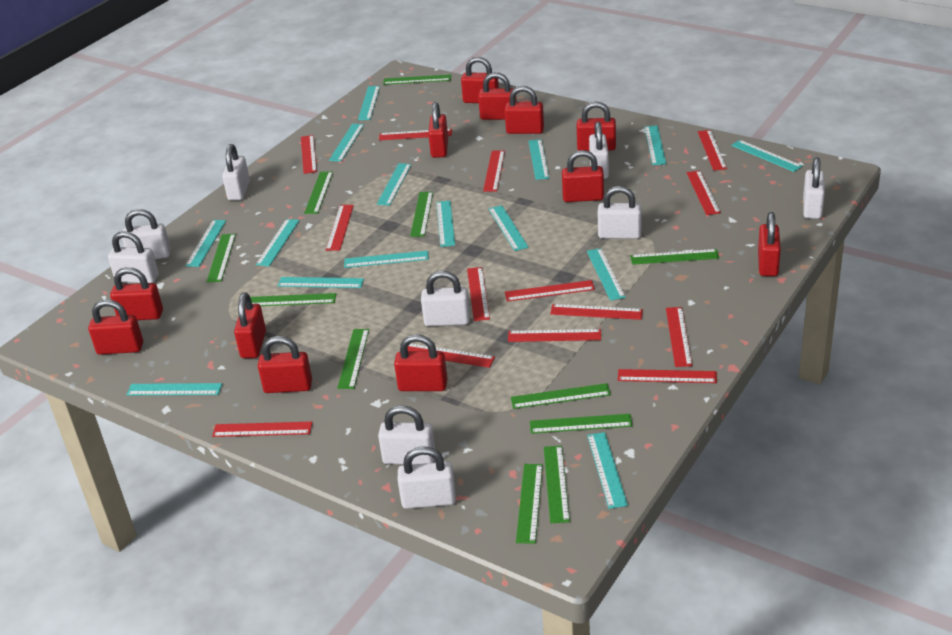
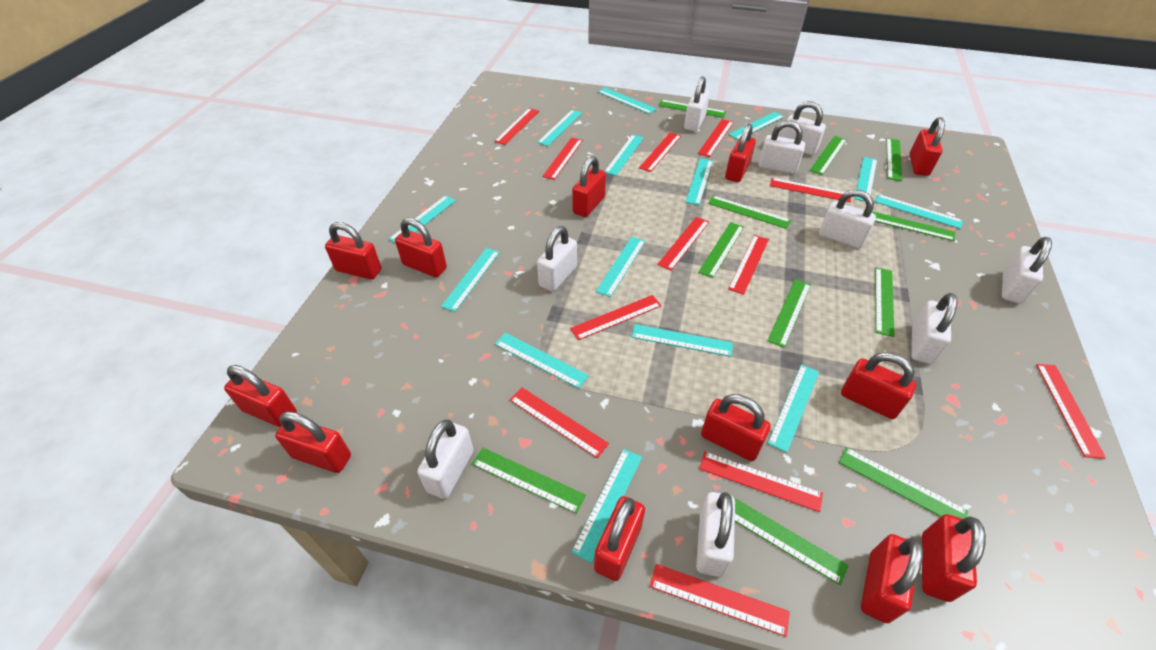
red ruler: 14 -> 12
turquoise ruler: 15 -> 14

